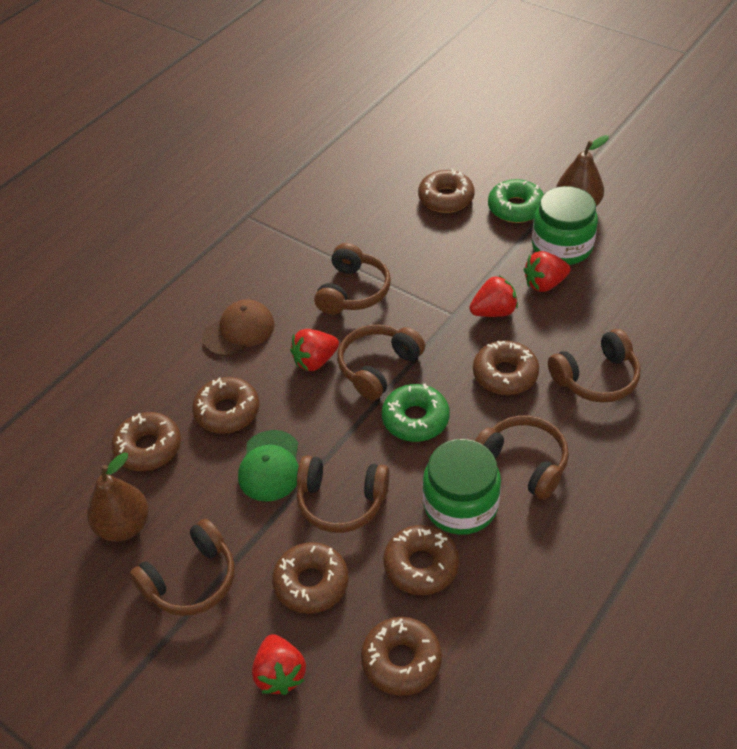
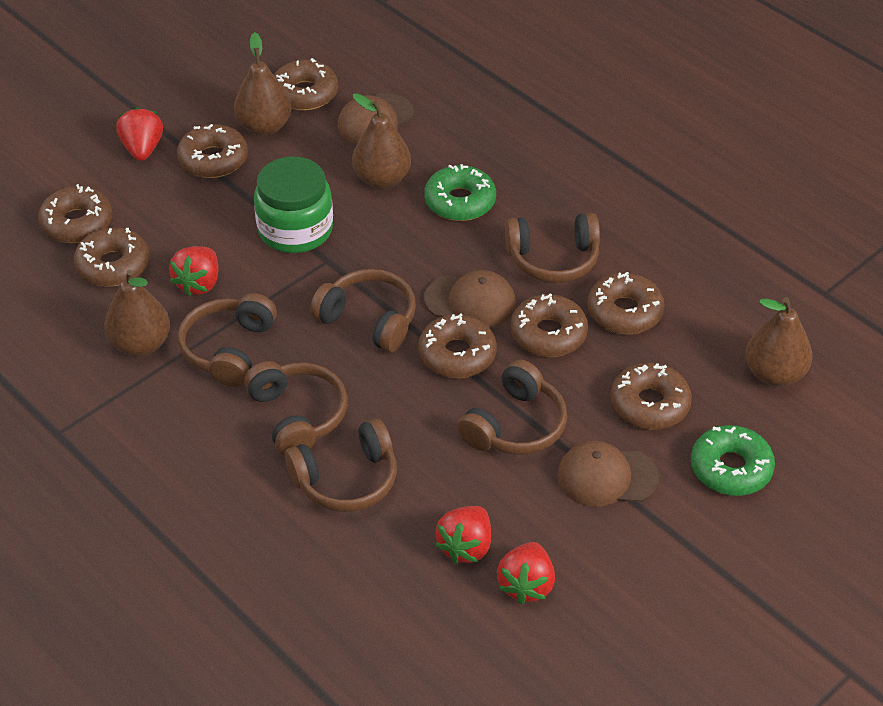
brown cap: 1 -> 3
brown donut: 7 -> 8
brown pear: 2 -> 4
green cap: 1 -> 0
green jar: 2 -> 1

